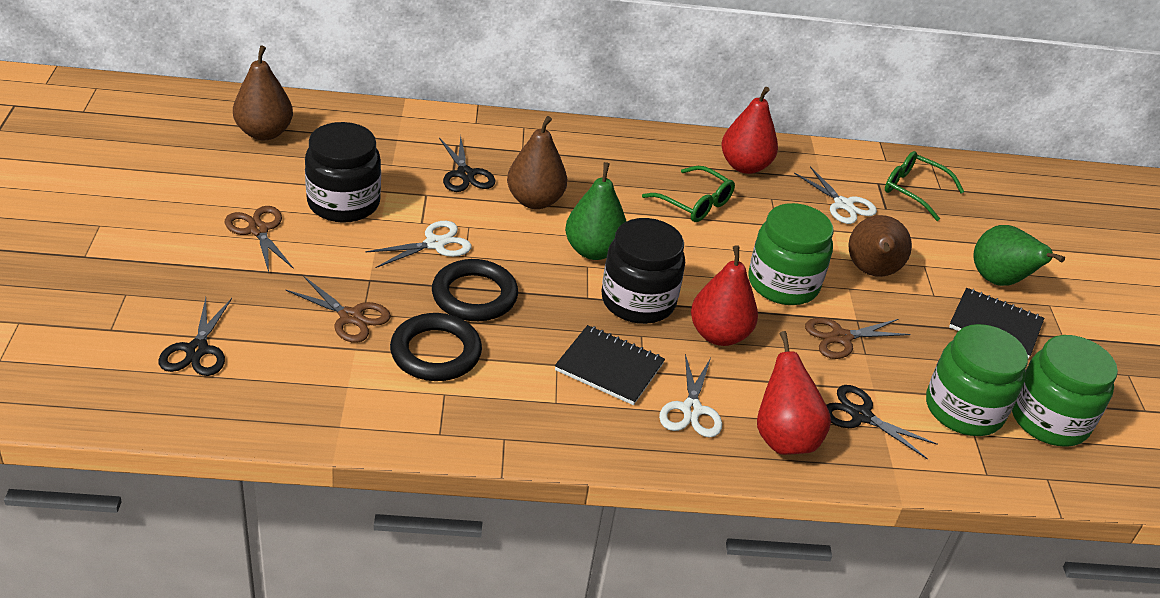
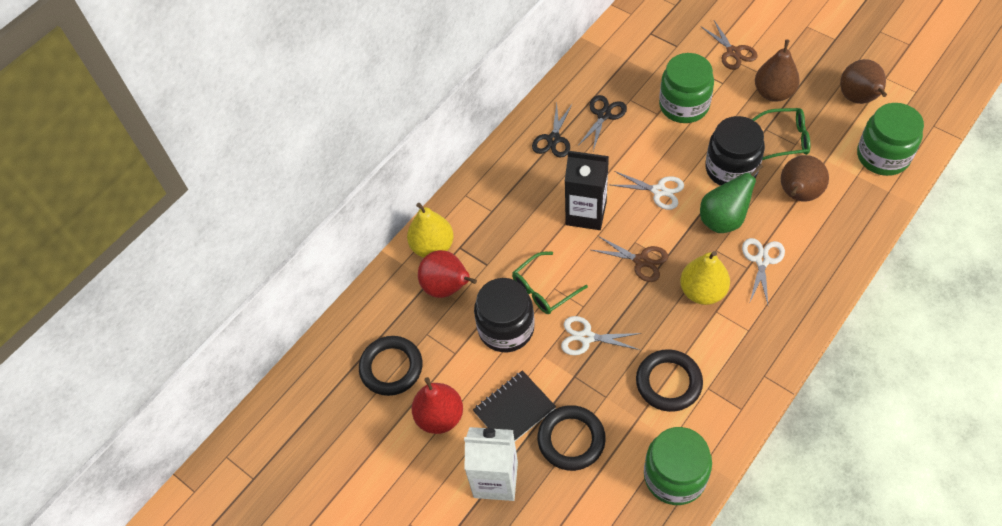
black carton: 0 -> 1
black notebook: 2 -> 1
black ring: 2 -> 3
black scissors: 3 -> 2
brown scissors: 3 -> 2
green pear: 2 -> 1
red pear: 3 -> 2
white carton: 0 -> 1
yellow pear: 0 -> 2

